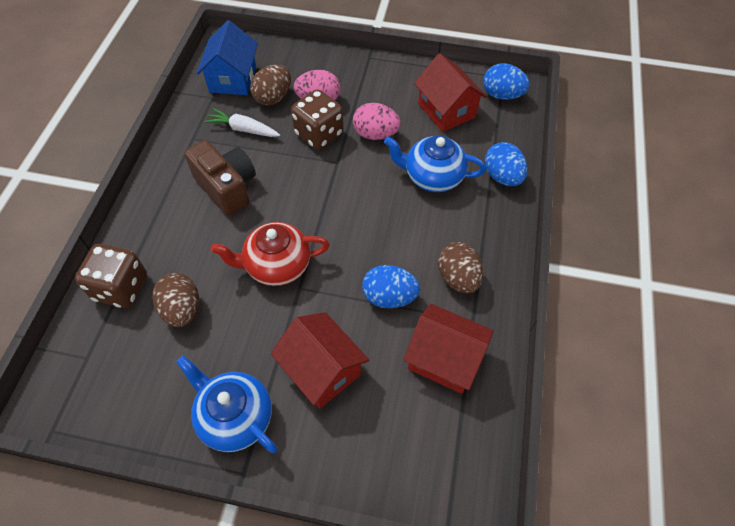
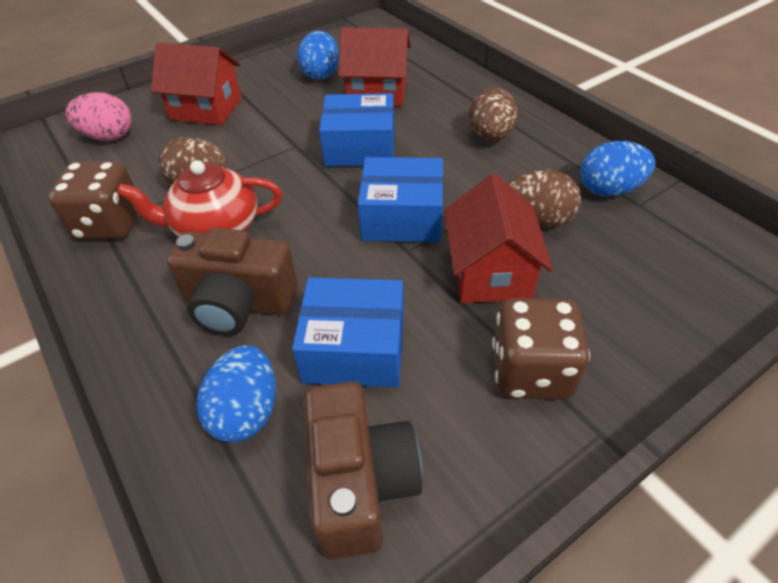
blue box: 0 -> 3
blue house: 1 -> 0
blue teapot: 2 -> 0
brown camera: 1 -> 2
pink egg: 2 -> 1
white carrot: 1 -> 0

